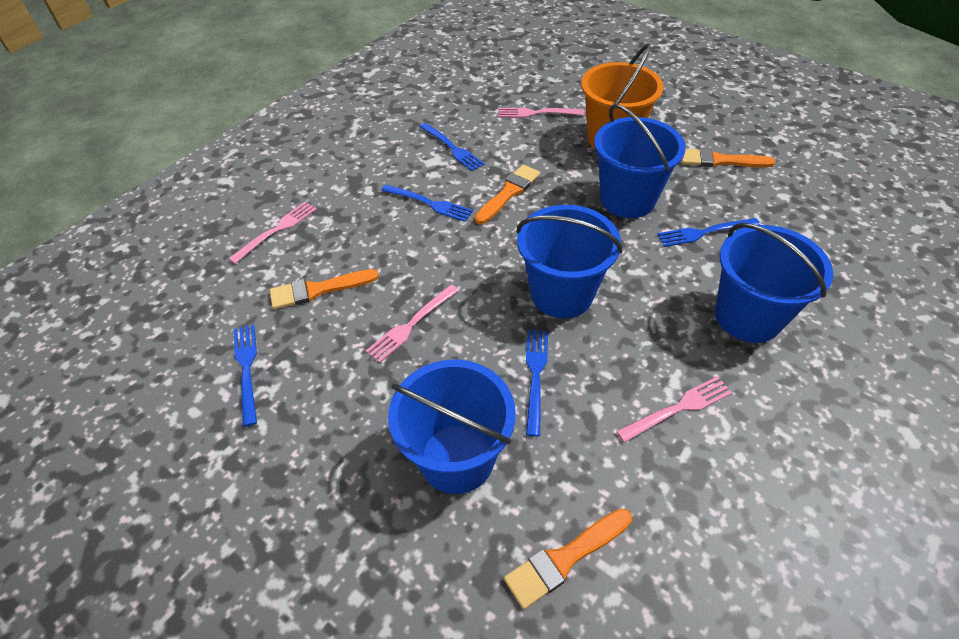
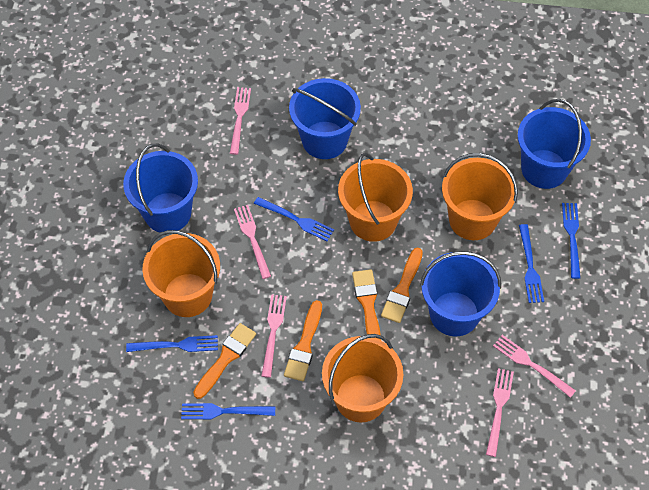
orange bucket: 1 -> 4
pink fork: 4 -> 5

